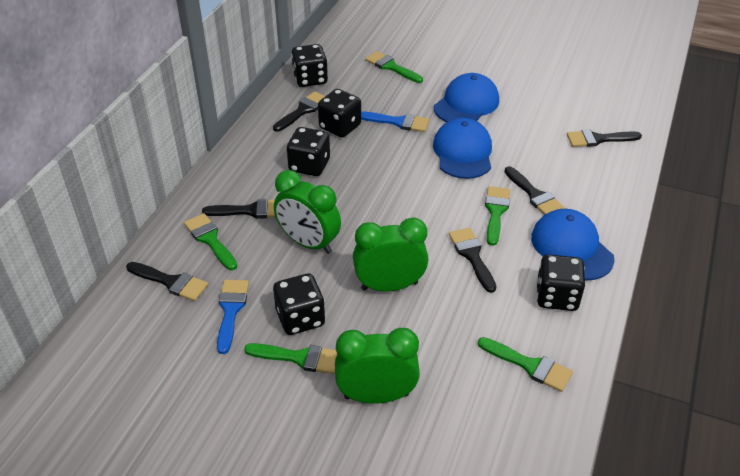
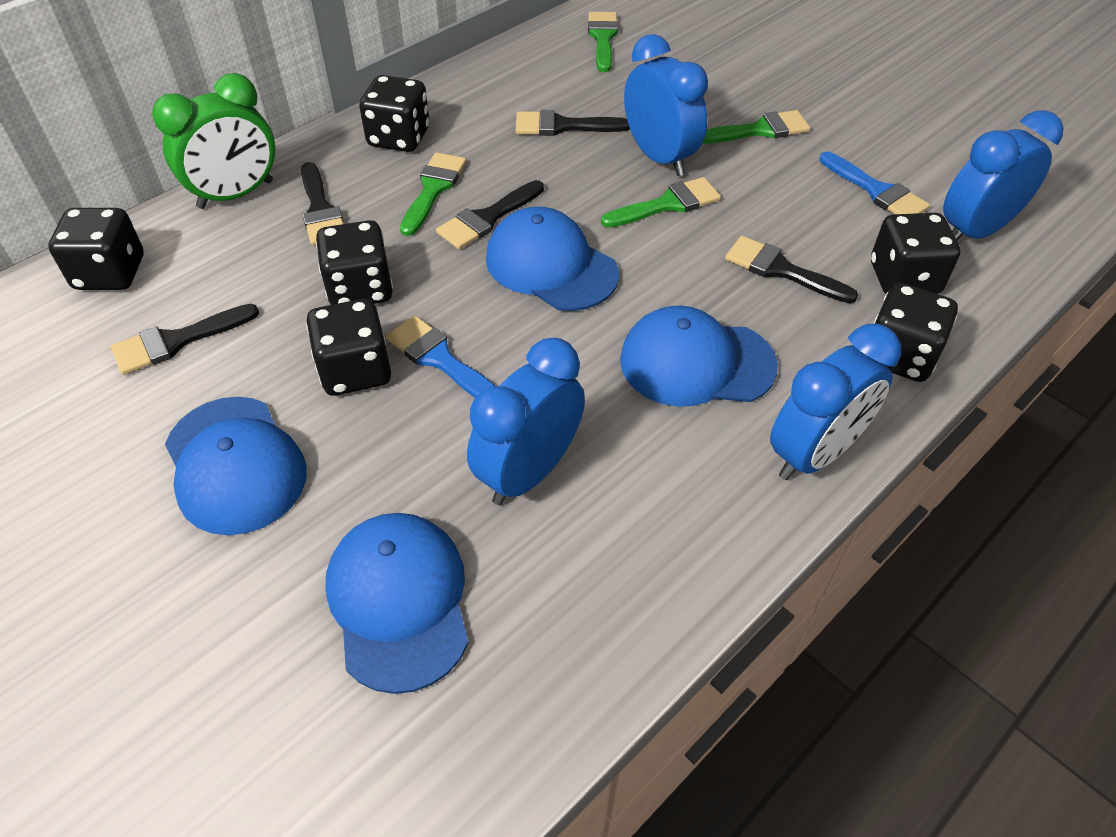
black brush: 6 -> 5
black dice: 5 -> 6
blue cap: 3 -> 4
blue clock: 0 -> 4
green brush: 5 -> 4
green clock: 3 -> 1

